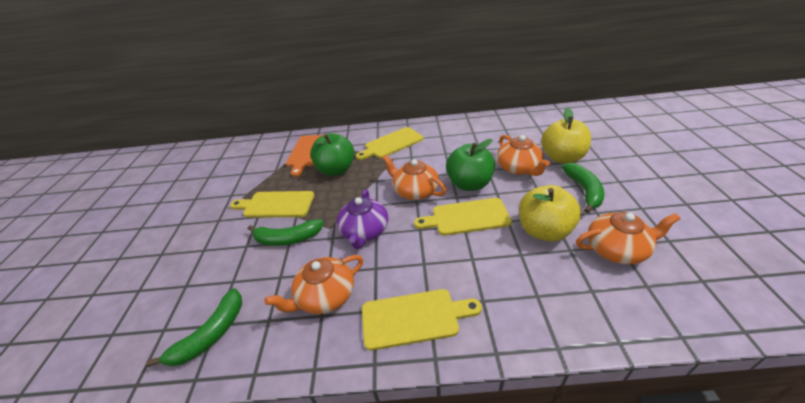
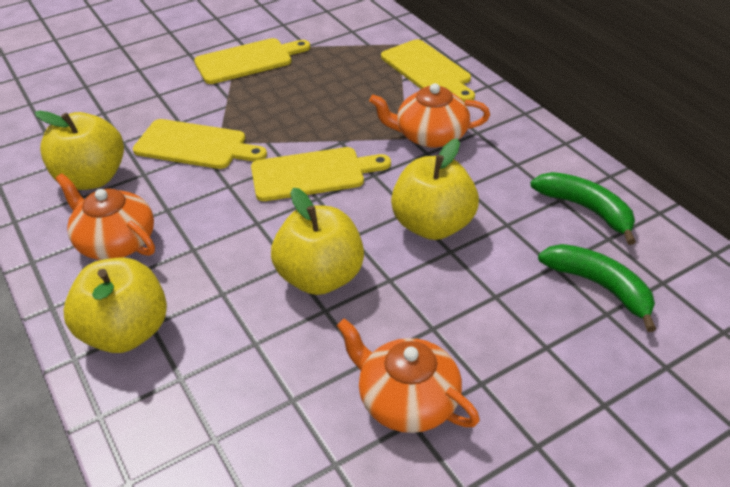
green apple: 2 -> 0
green banana: 3 -> 2
orange cutting board: 1 -> 0
orange teapot: 4 -> 3
purple teapot: 1 -> 0
yellow apple: 2 -> 4

